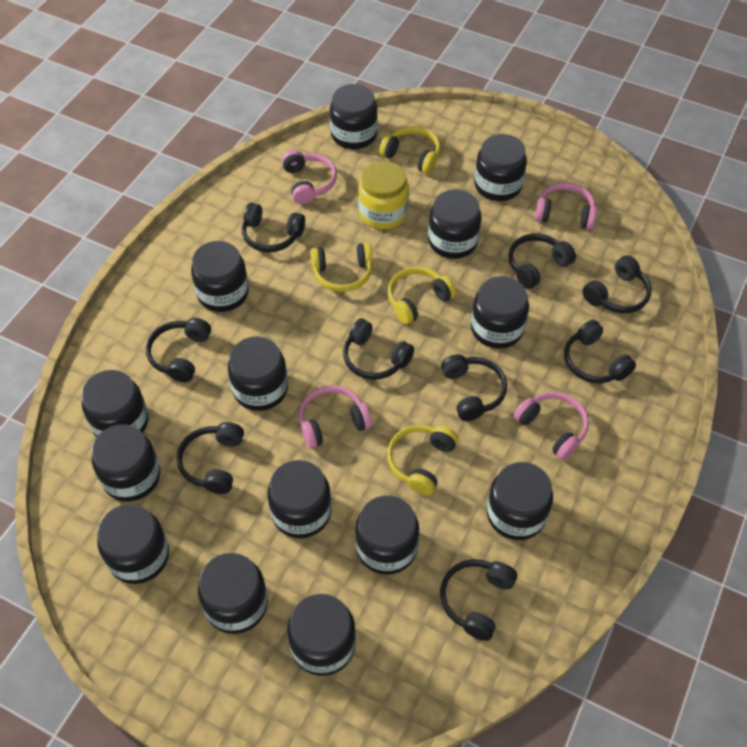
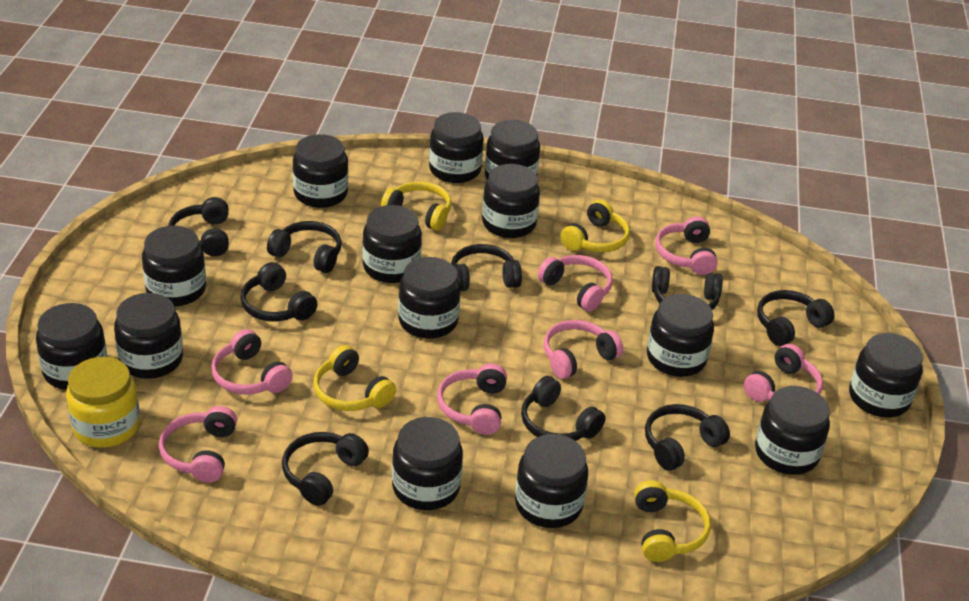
pink headphones: 4 -> 7

